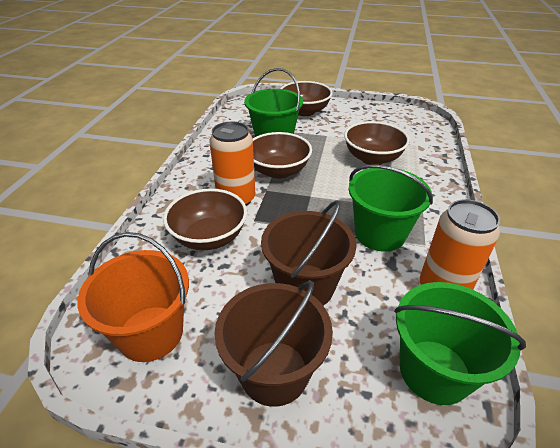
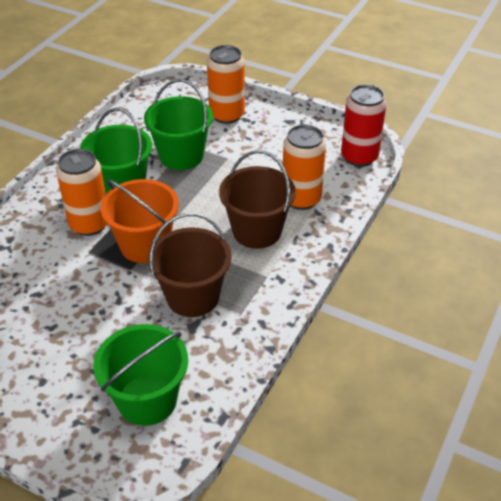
brown bowl: 4 -> 0
orange can: 2 -> 3
red can: 0 -> 1

